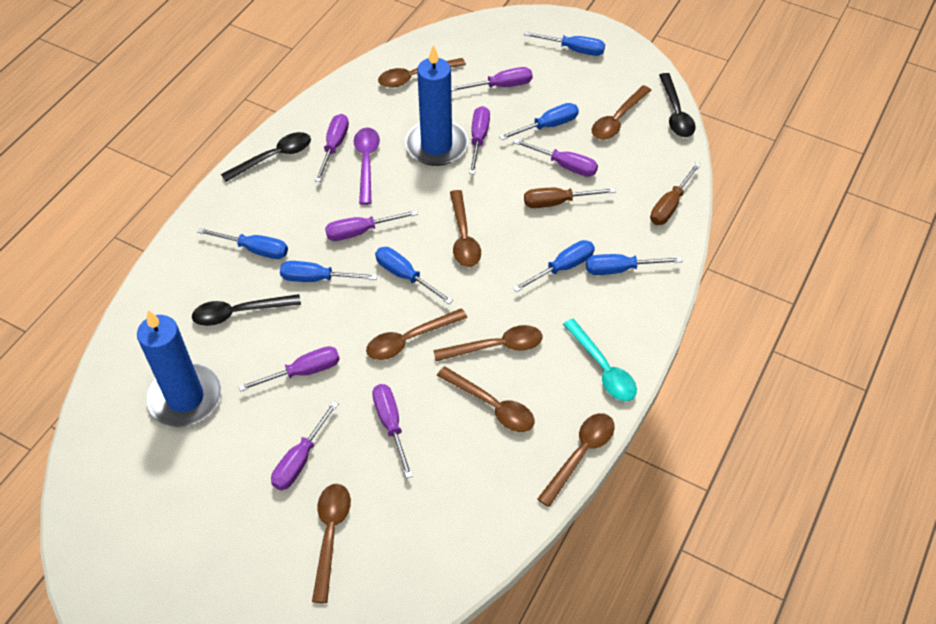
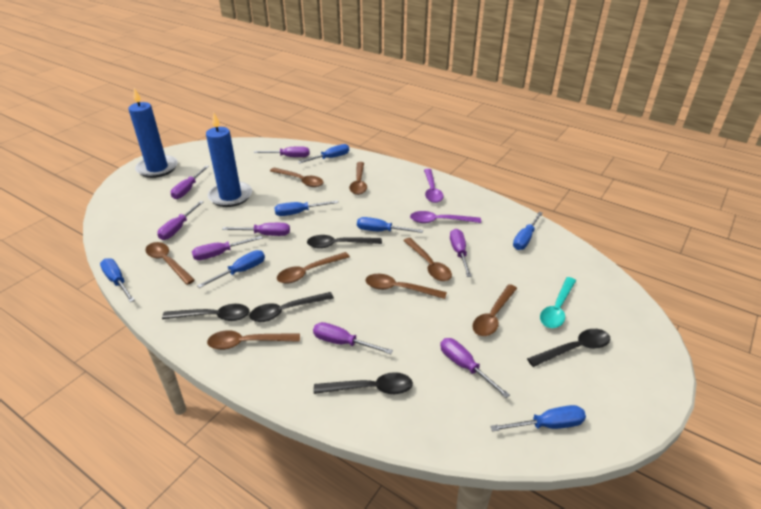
black spoon: 3 -> 5
brown screwdriver: 2 -> 0
purple spoon: 1 -> 2

